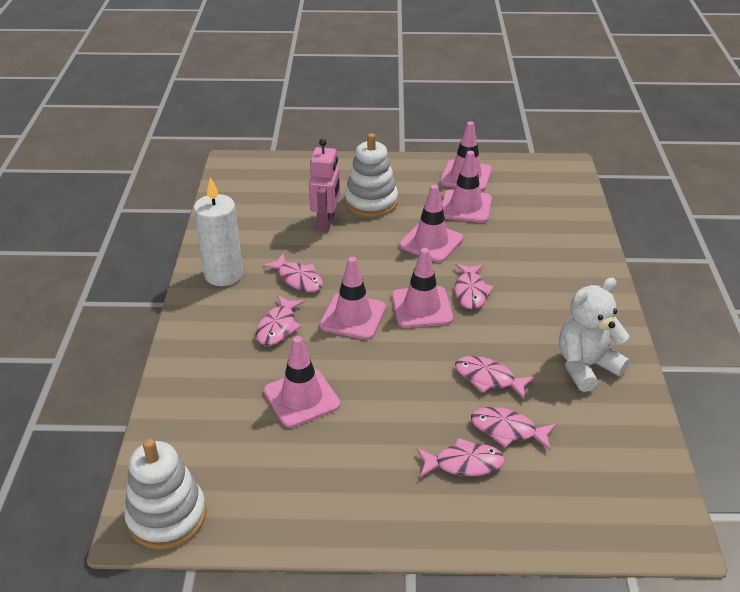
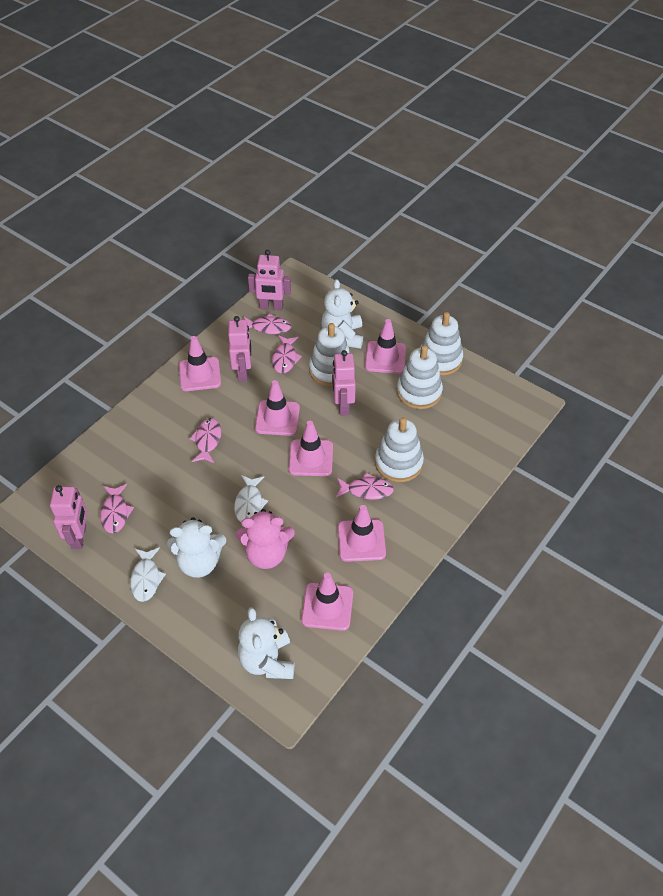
pink fish: 6 -> 5
pink robot: 1 -> 4
pink teddy bear: 0 -> 1
white candle: 1 -> 0
white fish: 0 -> 2
white stacking toy: 2 -> 4
white teddy bear: 1 -> 3

